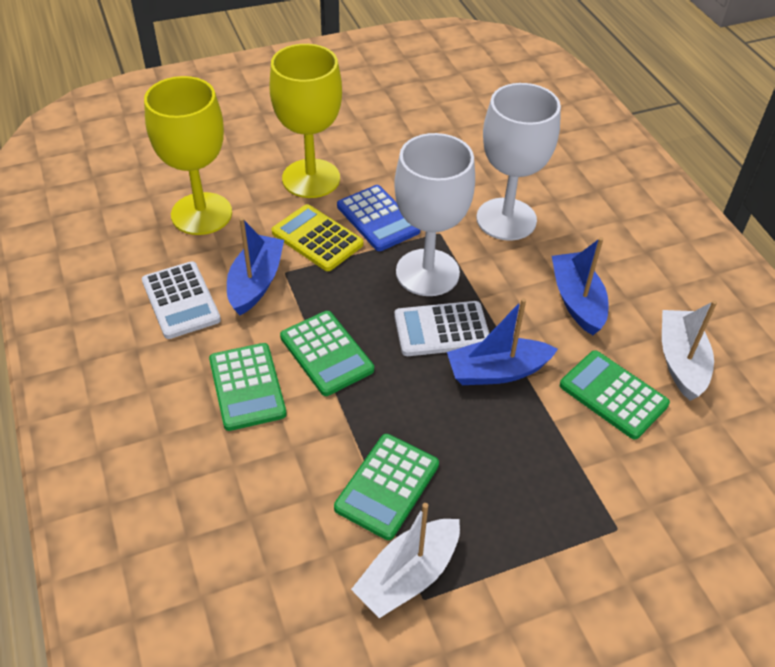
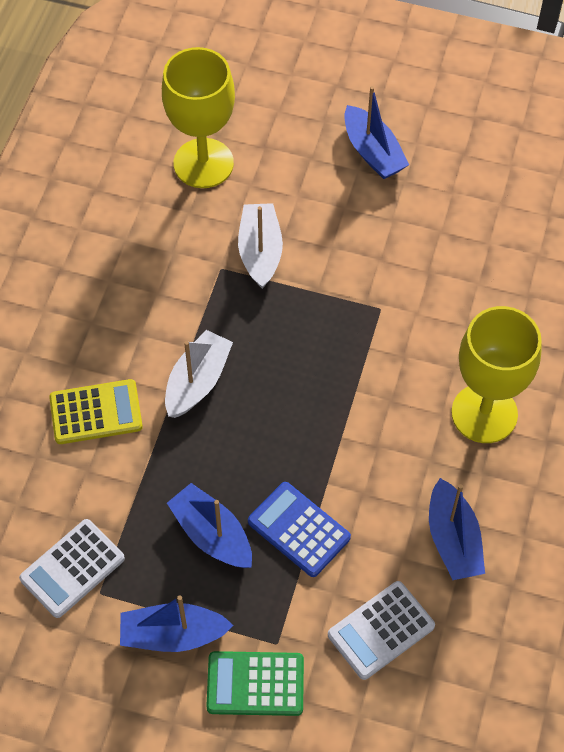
blue boat: 3 -> 4
green calculator: 4 -> 1
white goblet: 2 -> 0

